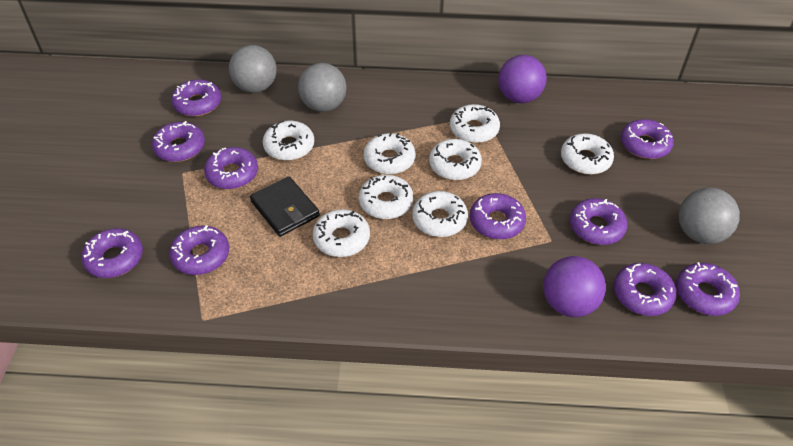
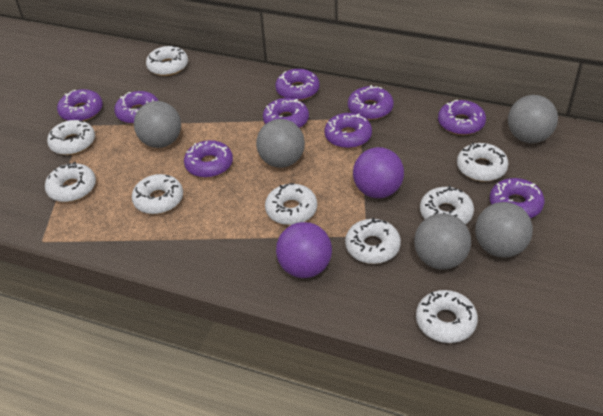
black wallet: 1 -> 0
grey ball: 3 -> 5
purple donut: 10 -> 9
white donut: 8 -> 9

